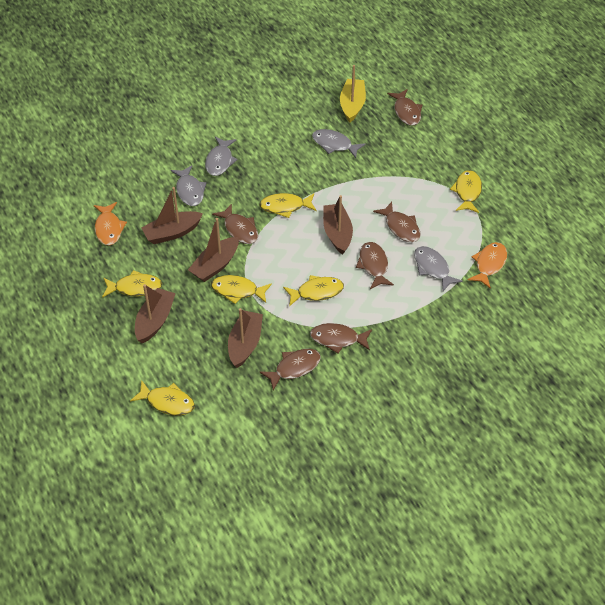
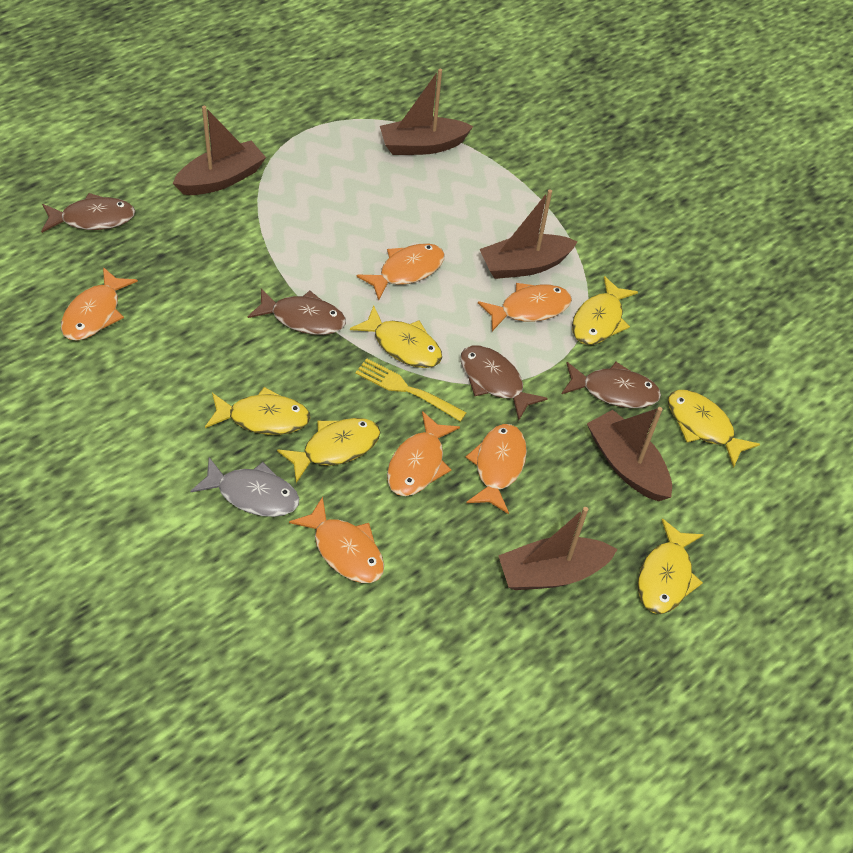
brown fish: 6 -> 4
grey fish: 4 -> 1
orange fish: 2 -> 6
yellow boat: 1 -> 0
yellow fork: 0 -> 1

